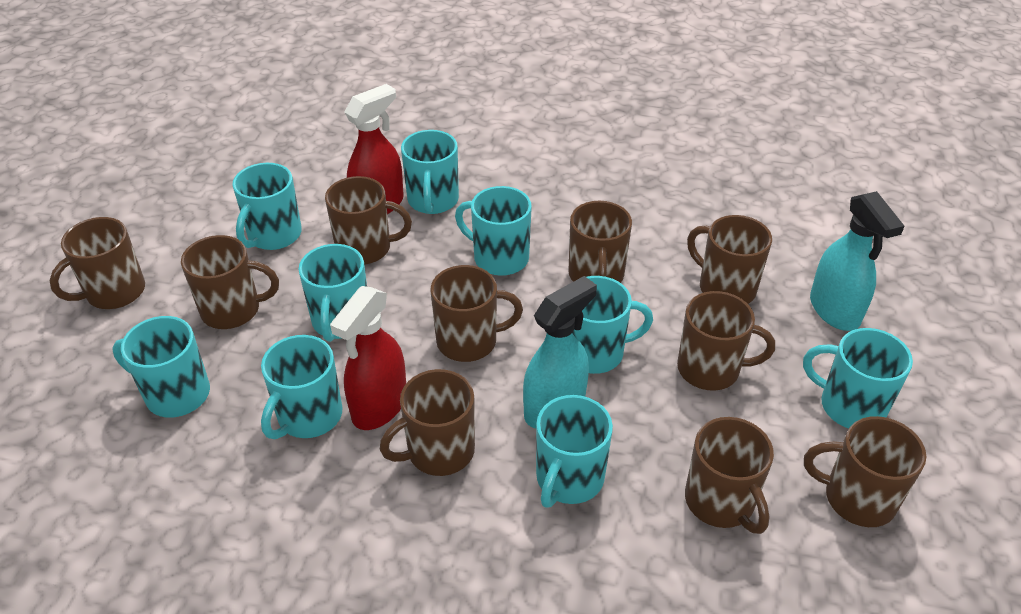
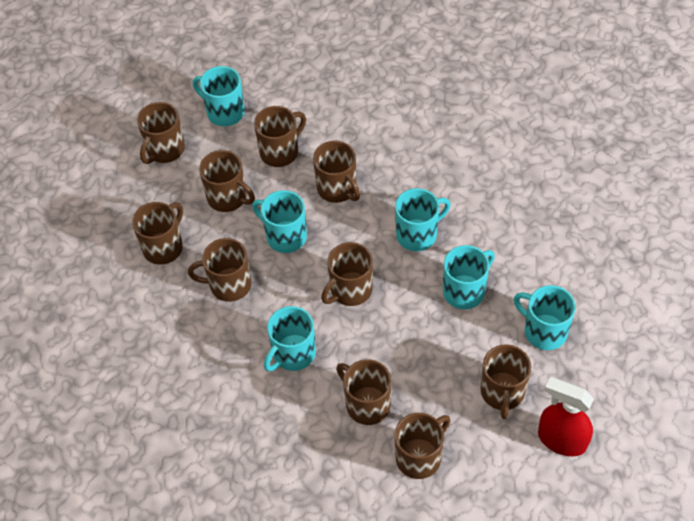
red spray bottle: 2 -> 1
turquoise mug: 9 -> 6
turquoise spray bottle: 2 -> 0

